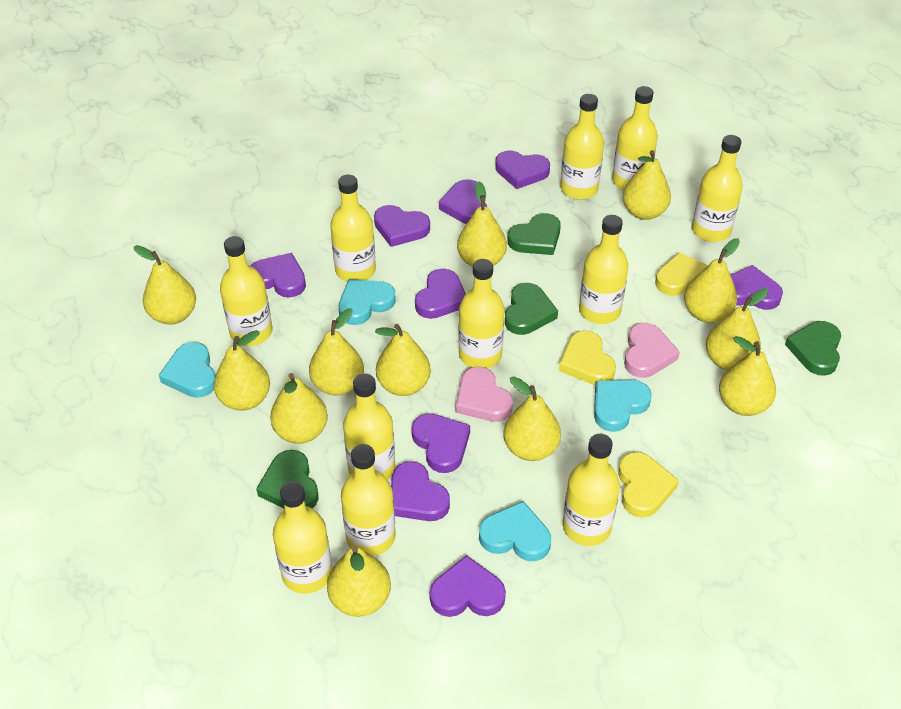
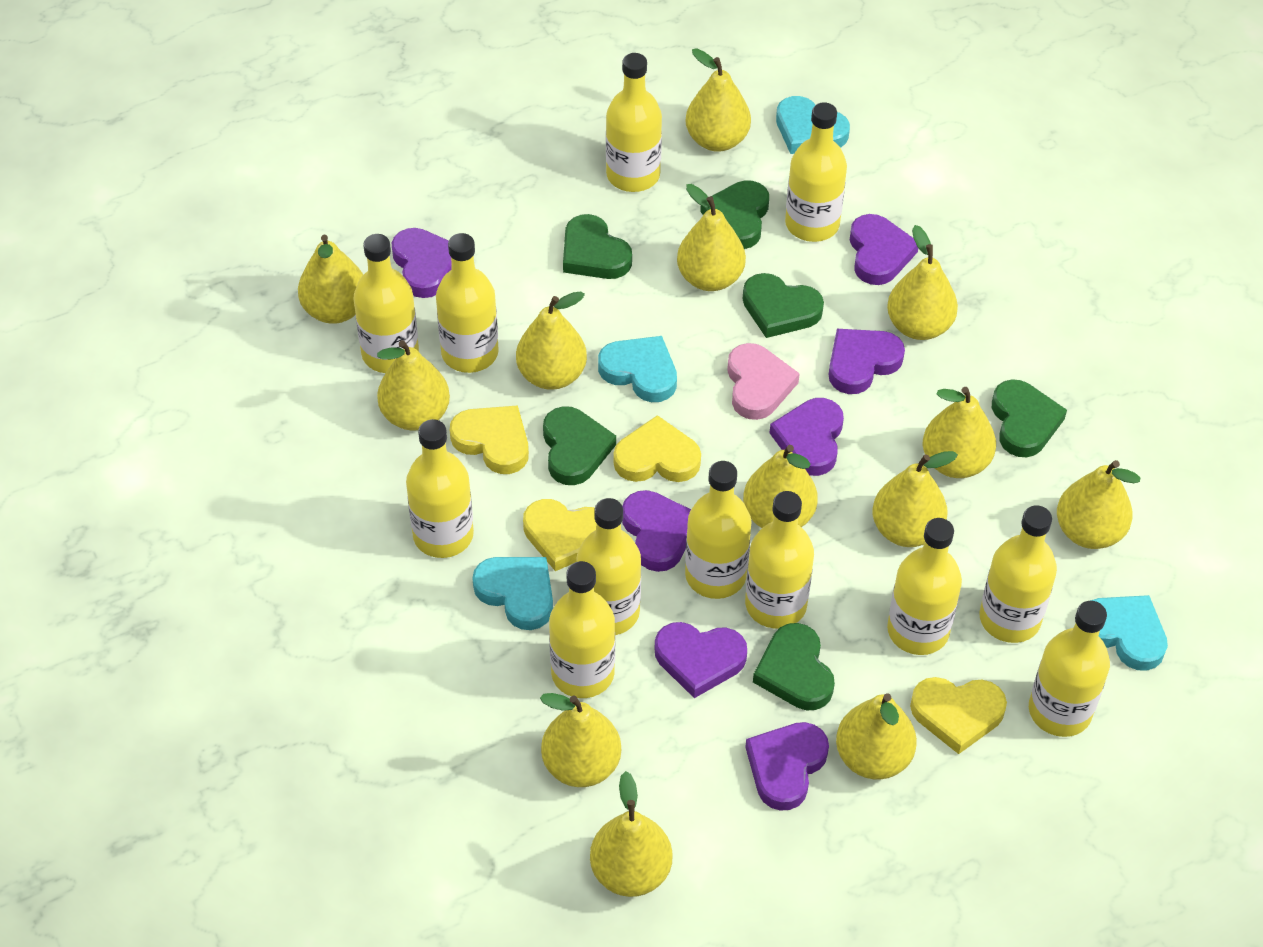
green heart: 4 -> 6
pink heart: 2 -> 1
purple heart: 9 -> 7
yellow bottle: 11 -> 12
yellow heart: 3 -> 4
yellow pear: 12 -> 13

